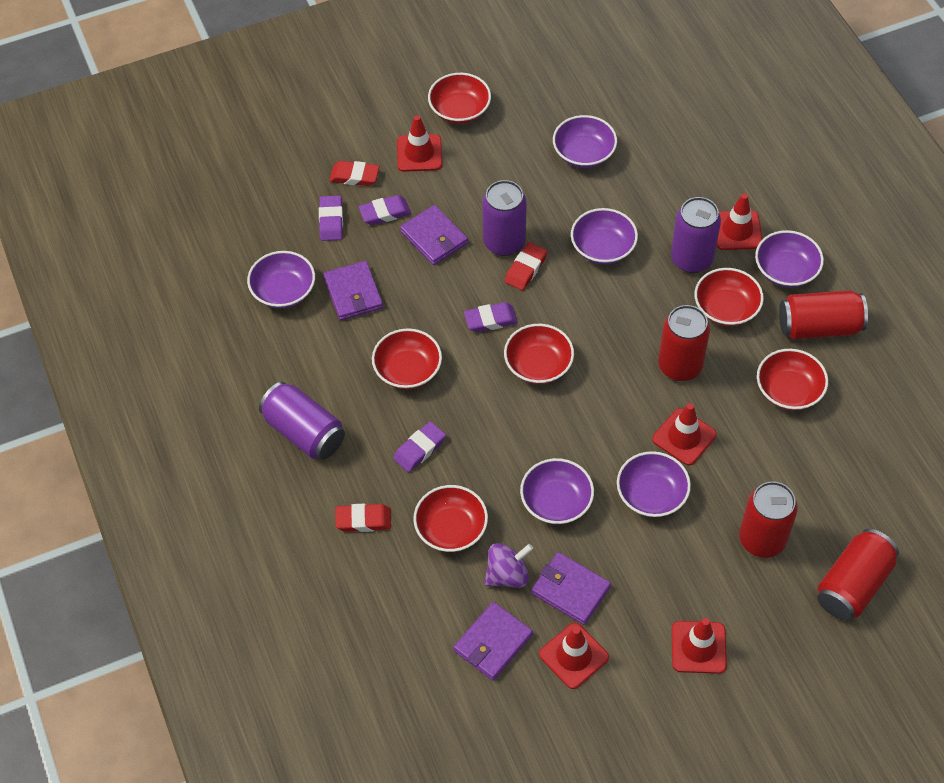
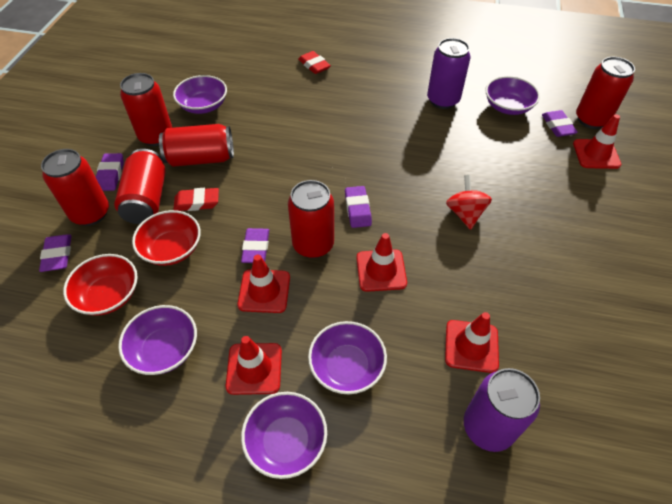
purple bowl: 6 -> 5
purple can: 3 -> 2
purple eraser: 4 -> 5
purple spinning top: 1 -> 0
purple wallet: 4 -> 0
red bowl: 6 -> 2
red can: 4 -> 6
red eraser: 3 -> 2
red spinning top: 0 -> 1

